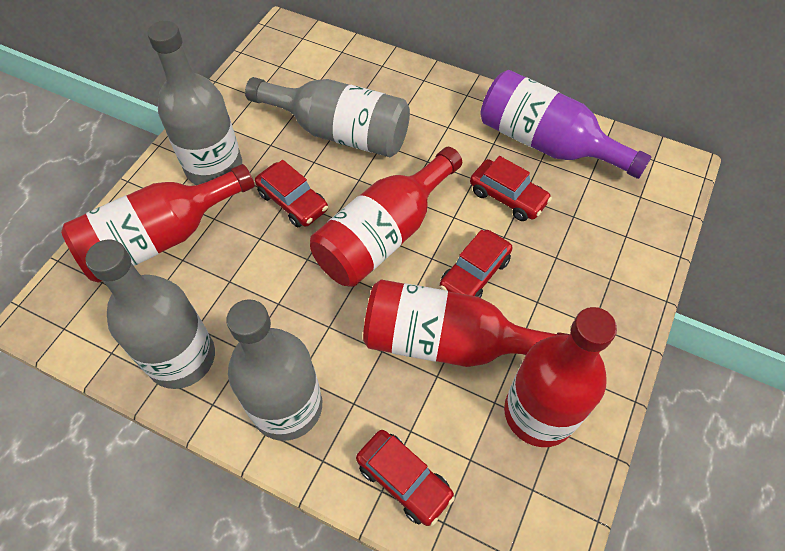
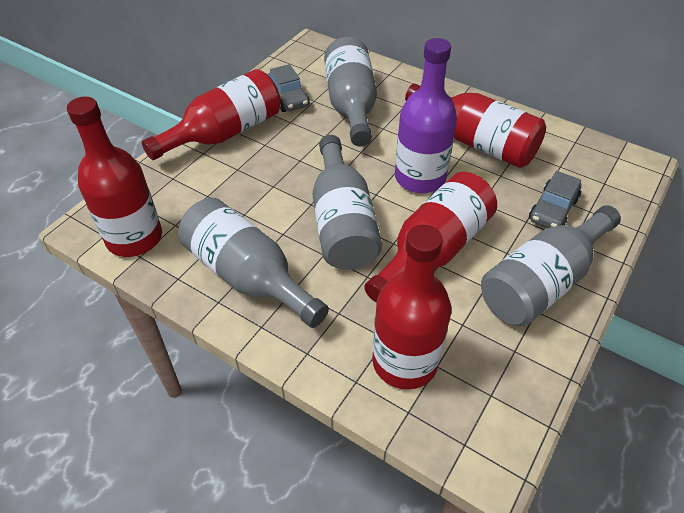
grey car: 0 -> 2
red bottle: 4 -> 5
red car: 4 -> 0

